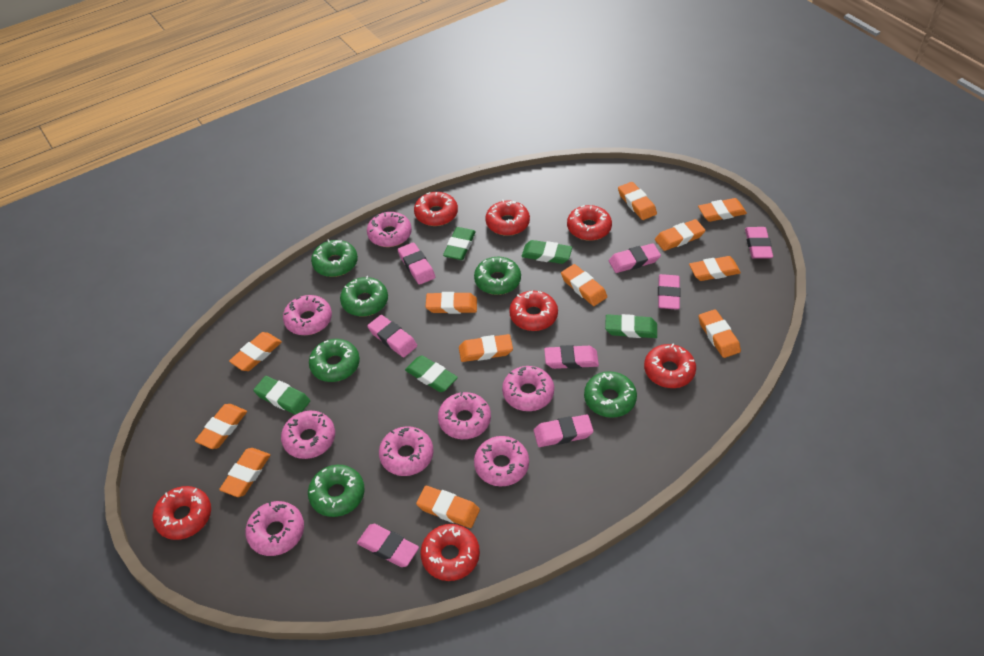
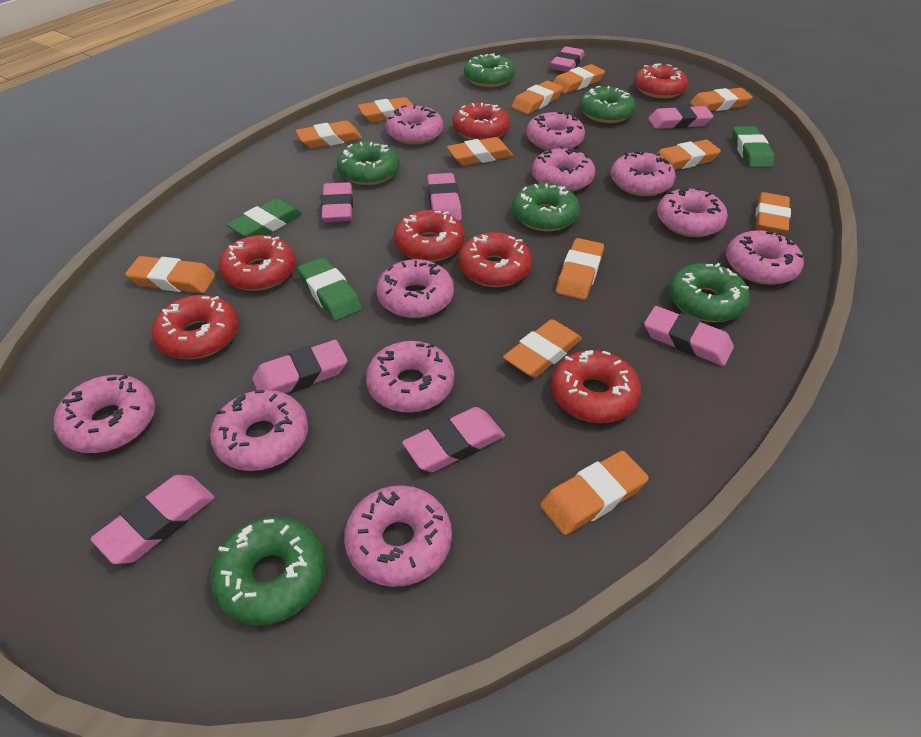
green eraser: 5 -> 3
pink donut: 8 -> 11

